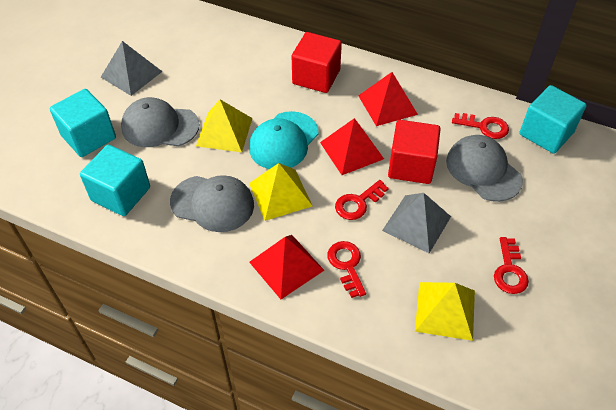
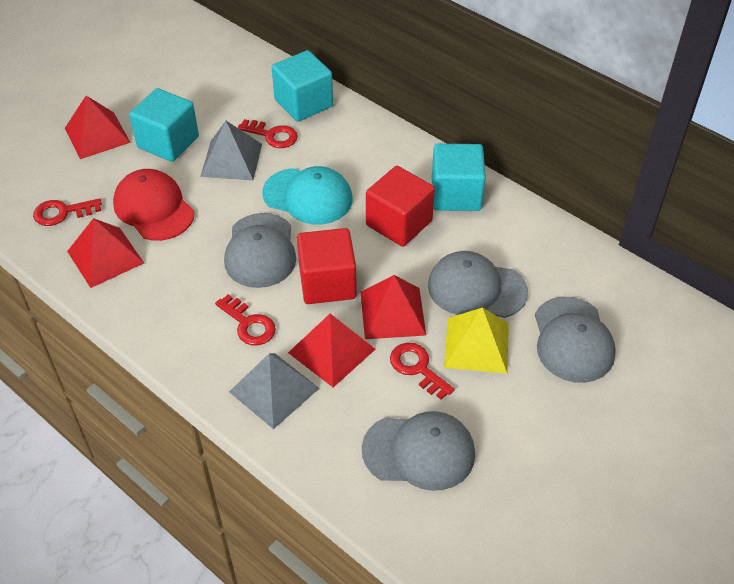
grey cap: 3 -> 4
red cap: 0 -> 1
red pyramid: 3 -> 4
yellow pyramid: 3 -> 1

